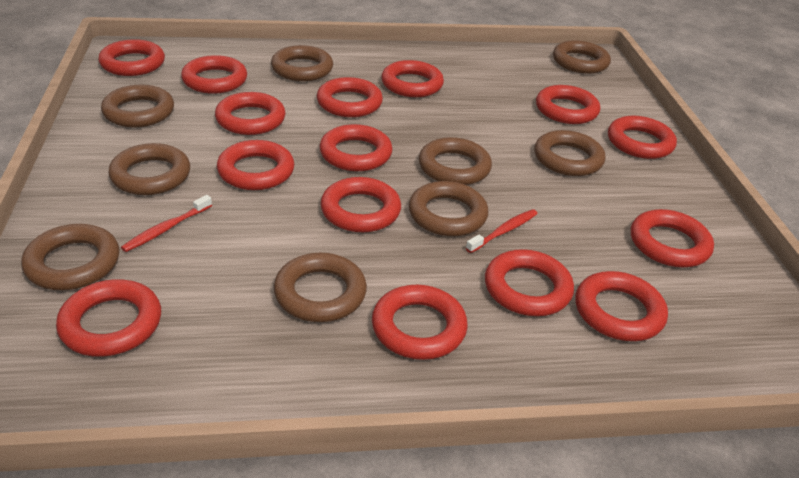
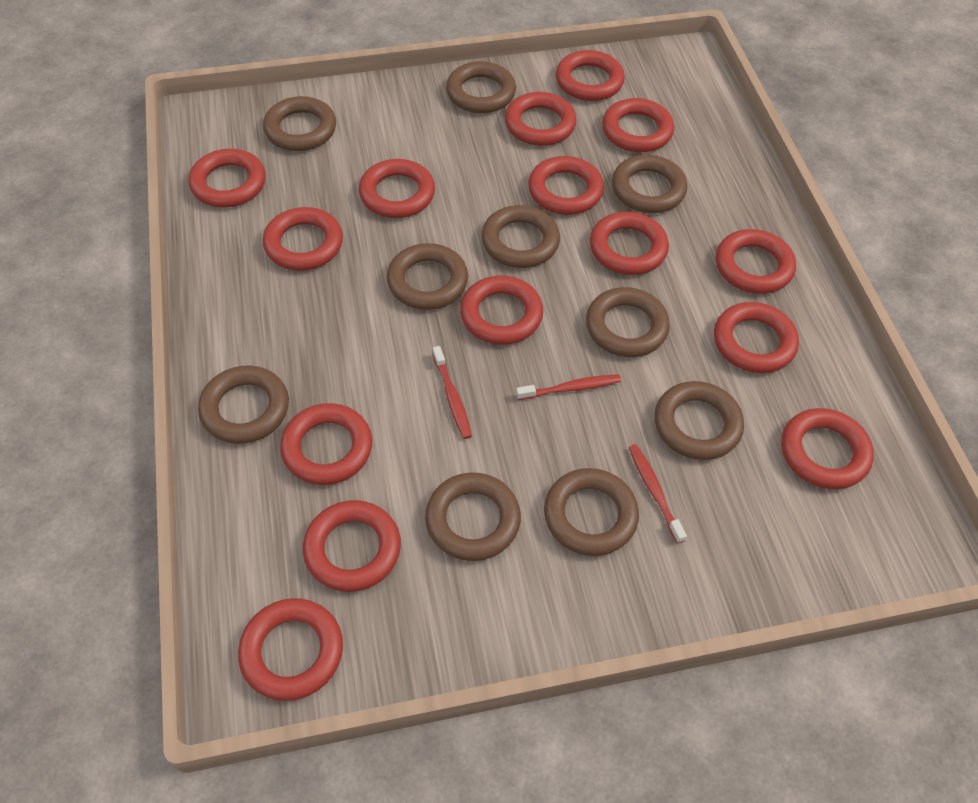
brown ring: 9 -> 10
red toothbrush: 2 -> 3

